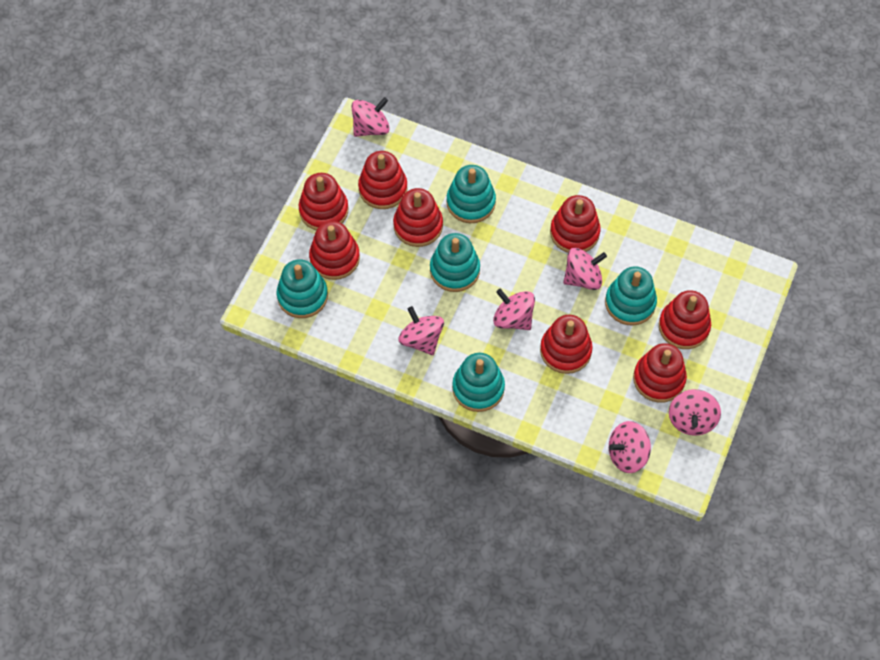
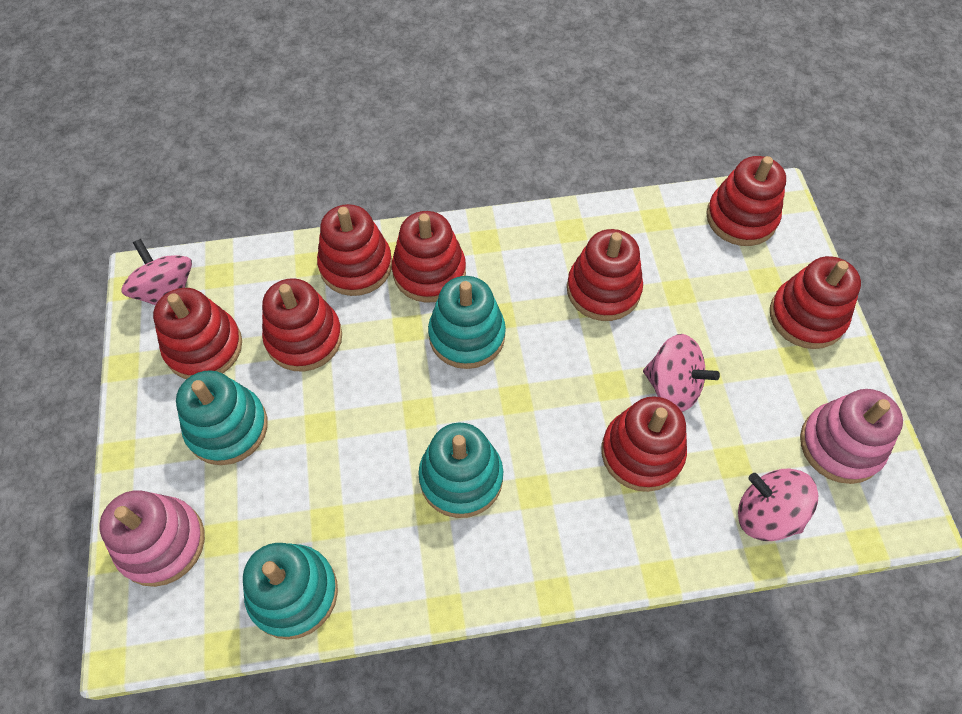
pink spinning top: 6 -> 3
pink stacking toy: 0 -> 2
turquoise stacking toy: 5 -> 4

